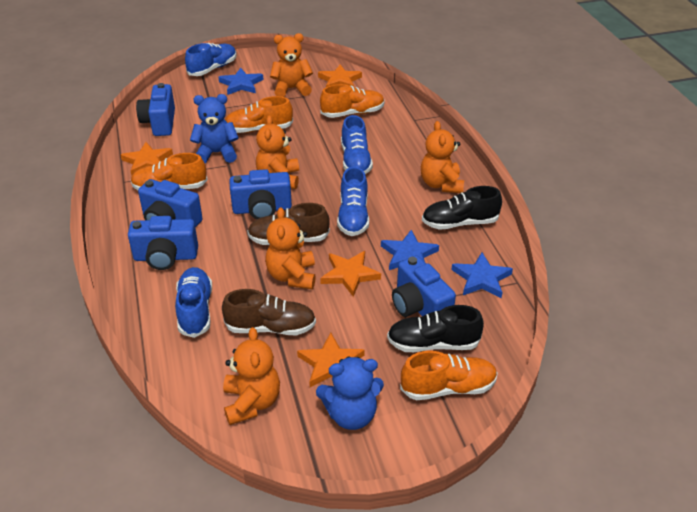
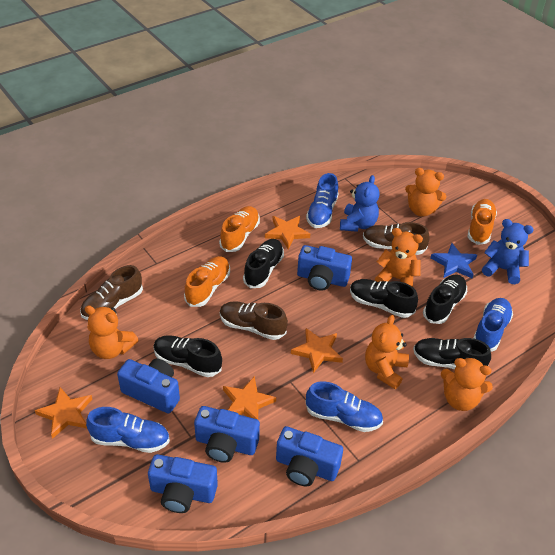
black shoe: 2 -> 5
blue star: 3 -> 1
brown shoe: 2 -> 3
orange shoe: 4 -> 3

